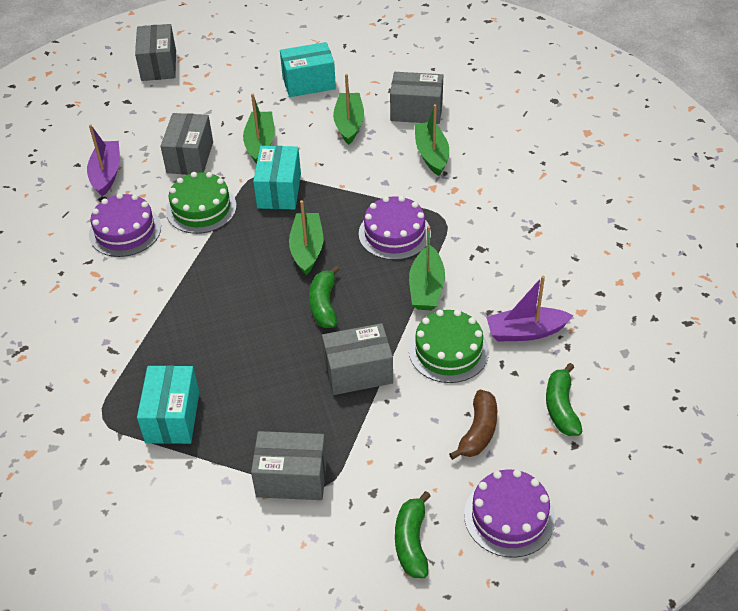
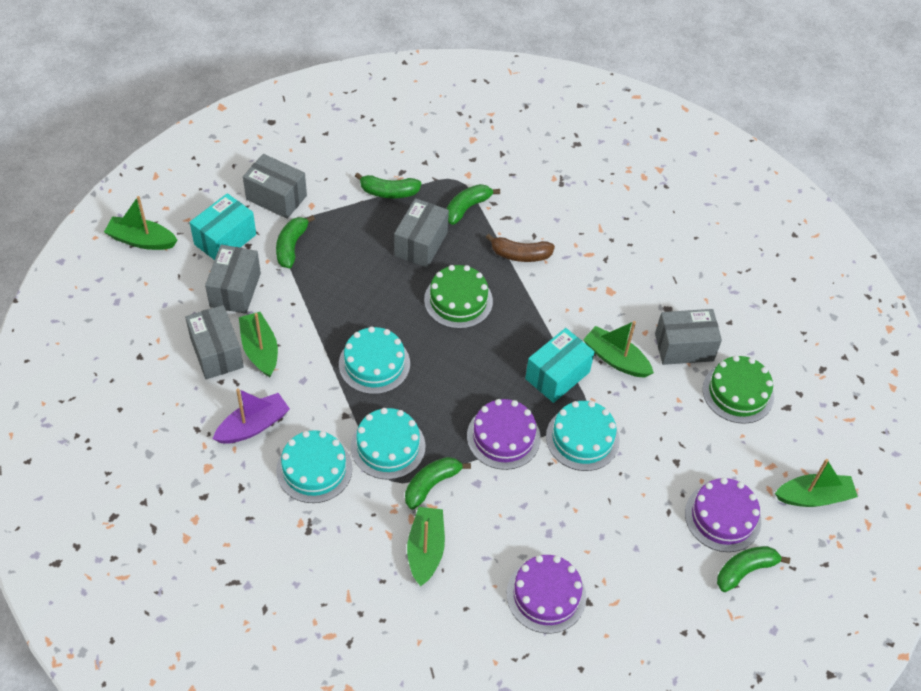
green banana: 3 -> 5
purple boat: 2 -> 1
turquoise box: 3 -> 2
turquoise cake: 0 -> 4

